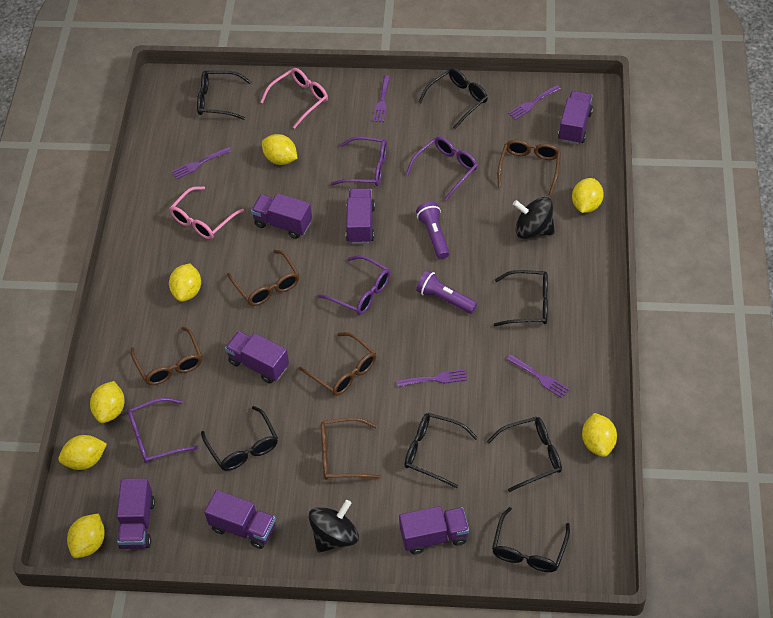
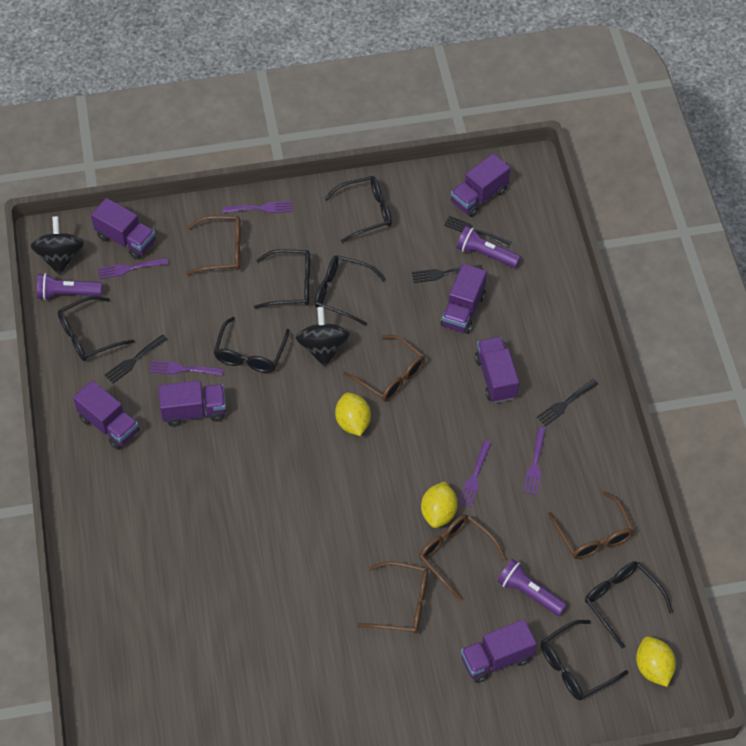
black fork: 0 -> 4
pink glasses: 2 -> 0
purple flashlight: 2 -> 3
purple glasses: 4 -> 0
yellow lemon: 7 -> 3

